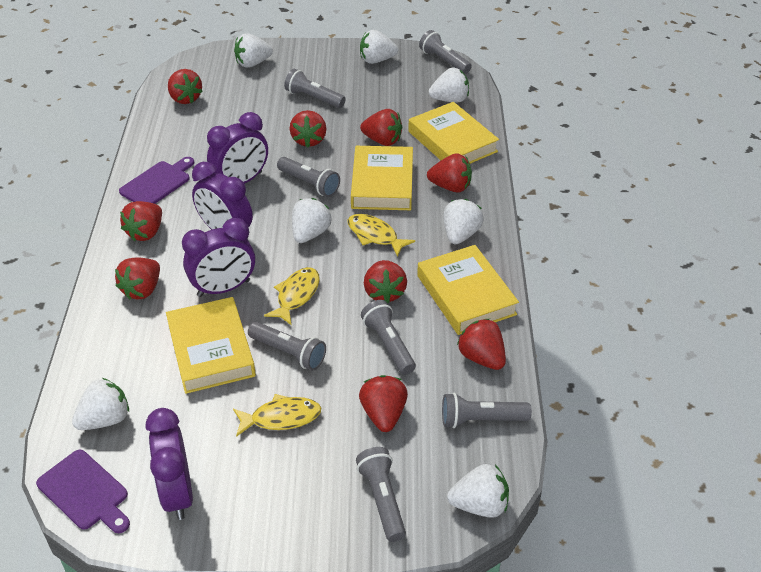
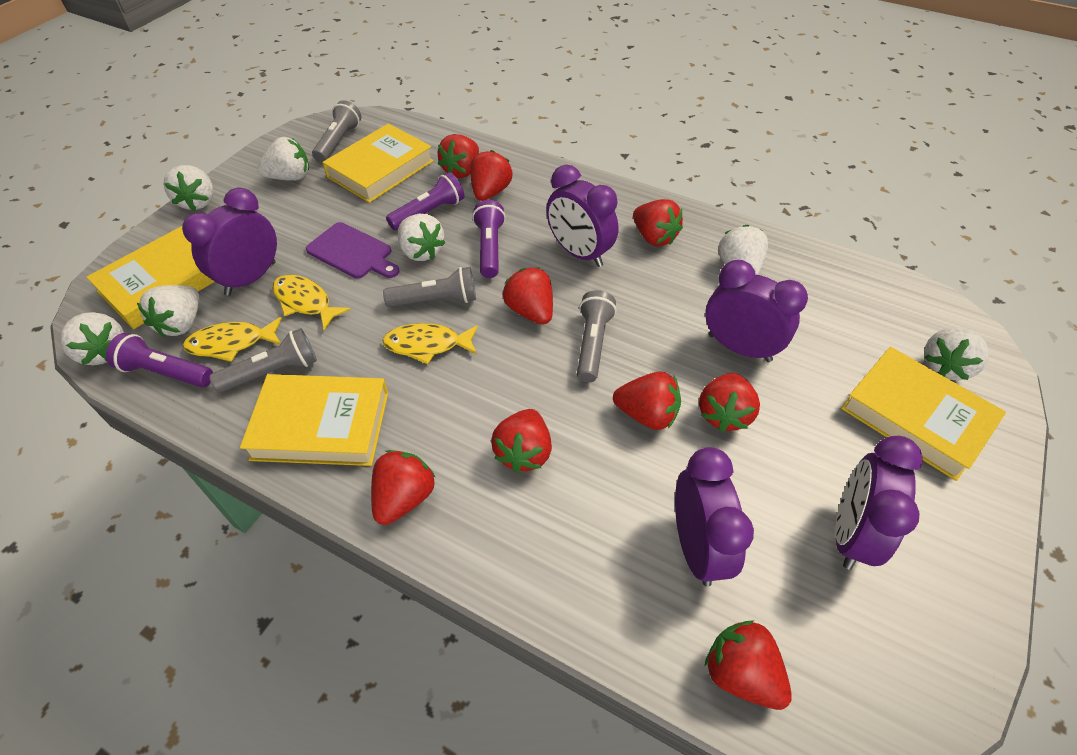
grey flashlight: 7 -> 4
purple clock: 4 -> 5
purple cutting board: 2 -> 1
purple flashlight: 0 -> 3

